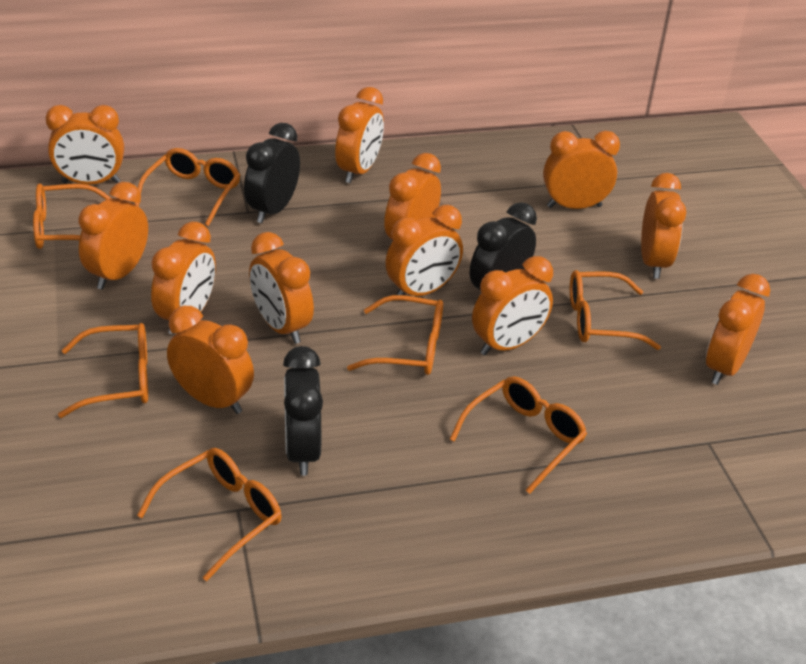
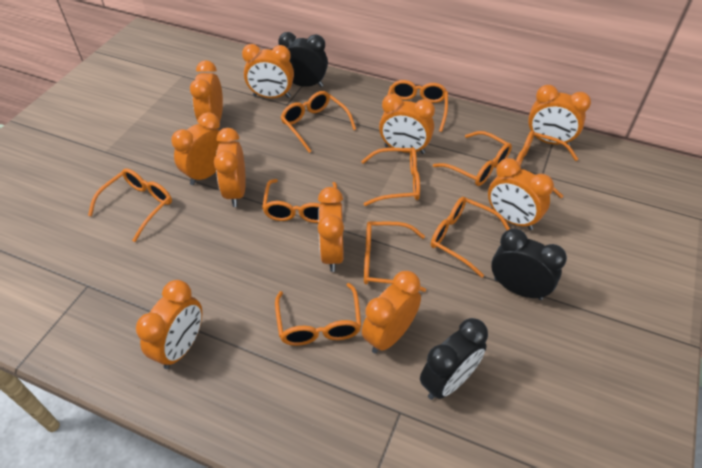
orange clock: 12 -> 10
orange glasses: 7 -> 10

